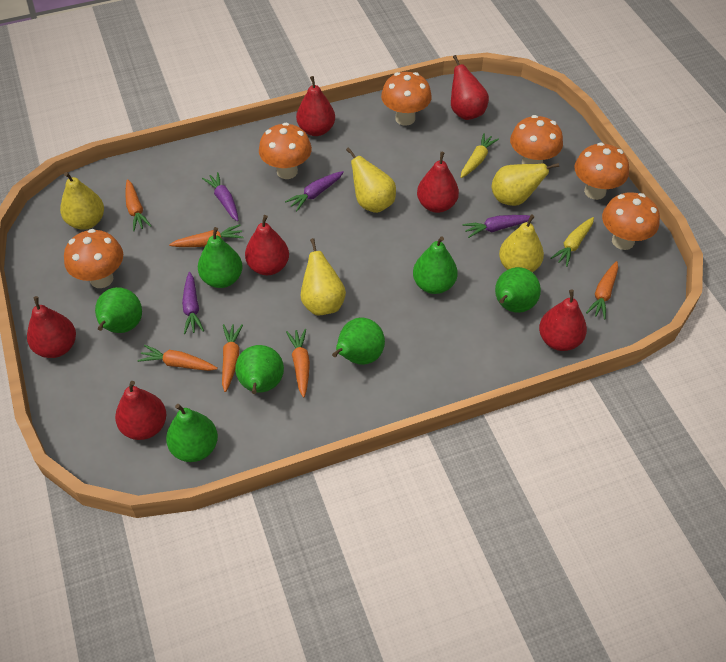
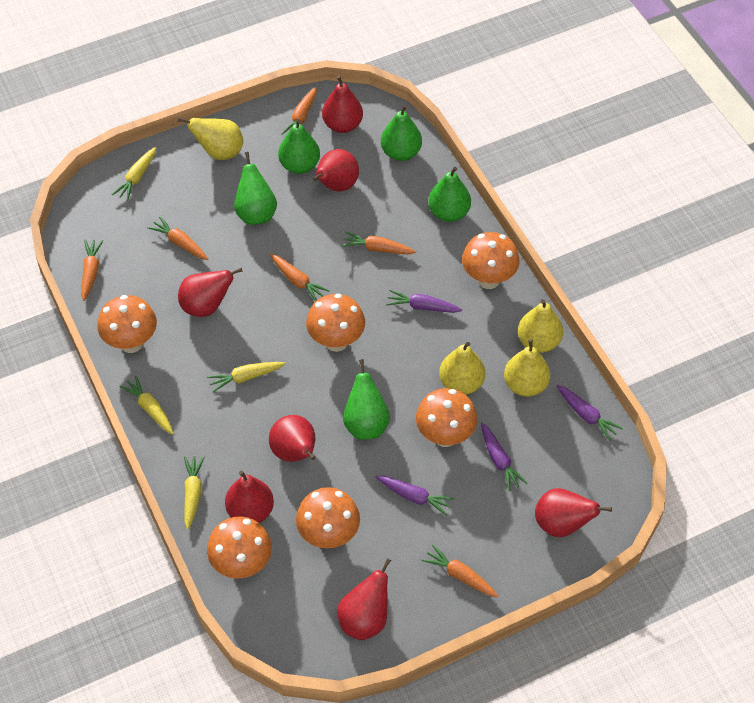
green pear: 7 -> 5
yellow carrot: 2 -> 4
yellow pear: 5 -> 4

